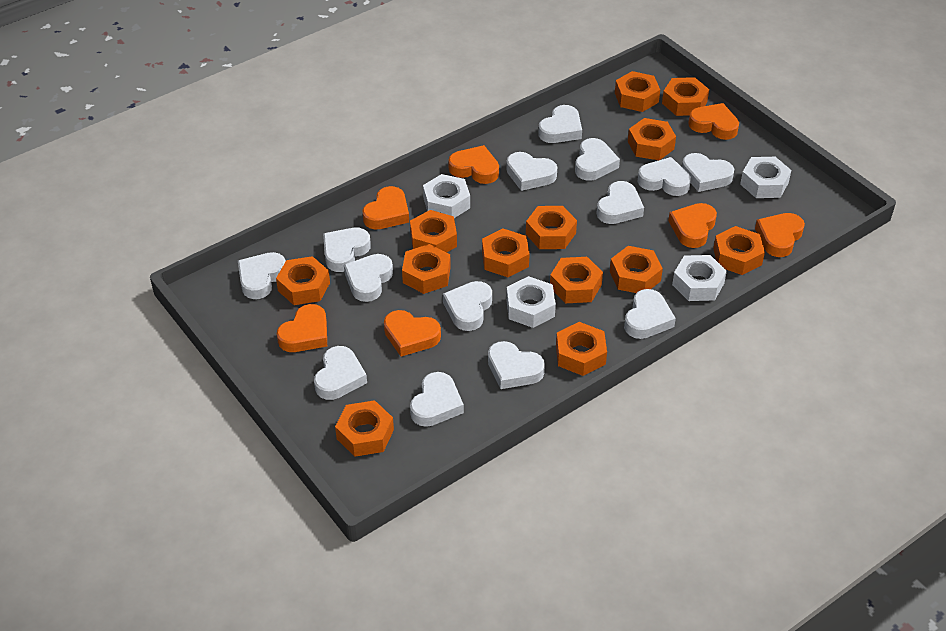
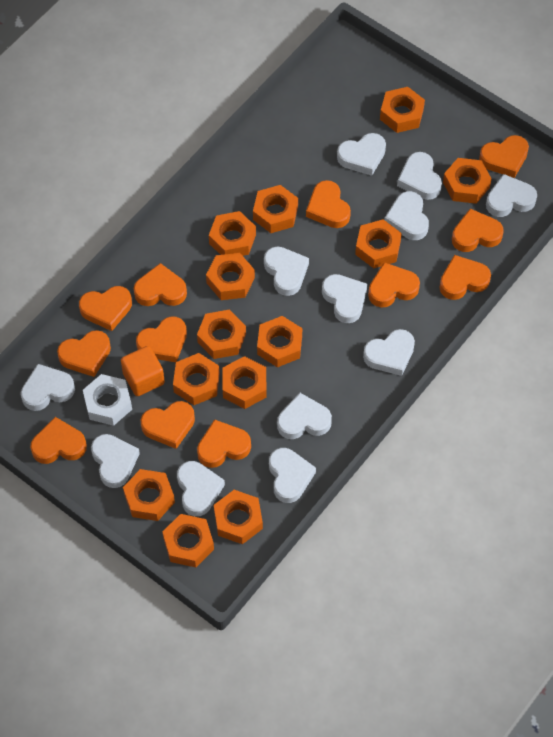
orange cube: 0 -> 1
orange heart: 7 -> 12
white heart: 14 -> 12
white nut: 4 -> 1

